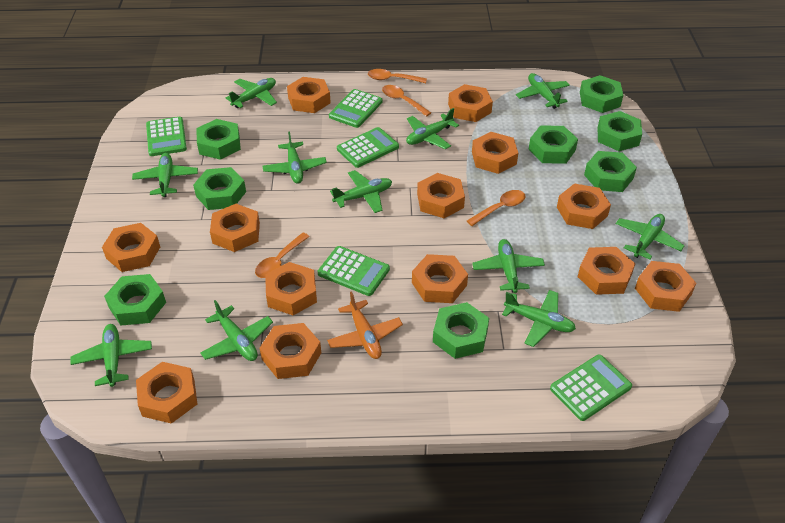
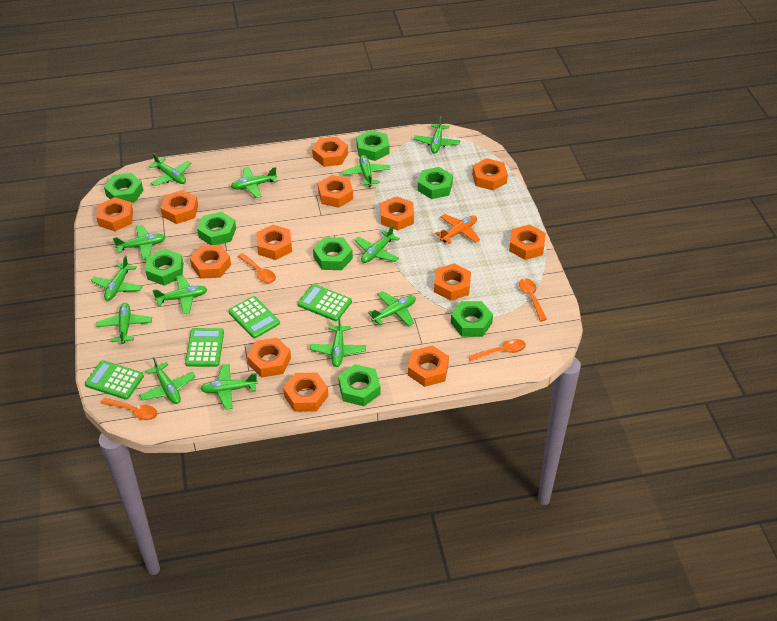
green calculator: 5 -> 4
green plane: 11 -> 13

